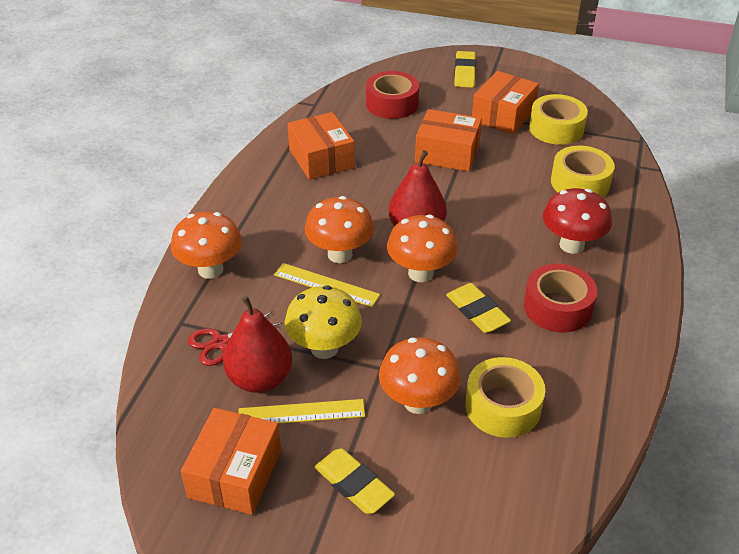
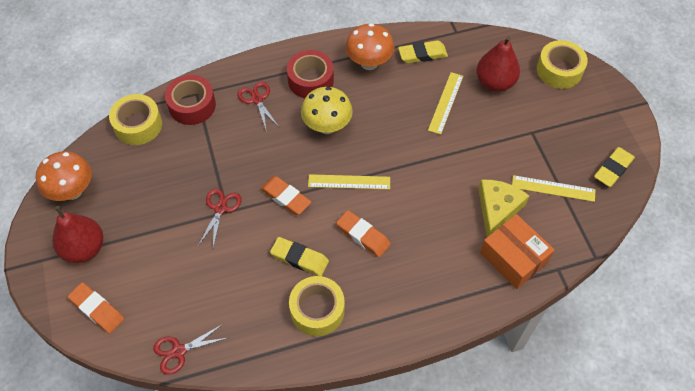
orange box: 4 -> 1
orange eraser: 0 -> 3
orange mushroom: 4 -> 2
red mushroom: 1 -> 0
red scissors: 1 -> 3
yellow cheese: 0 -> 1
yellow ruler: 2 -> 3

